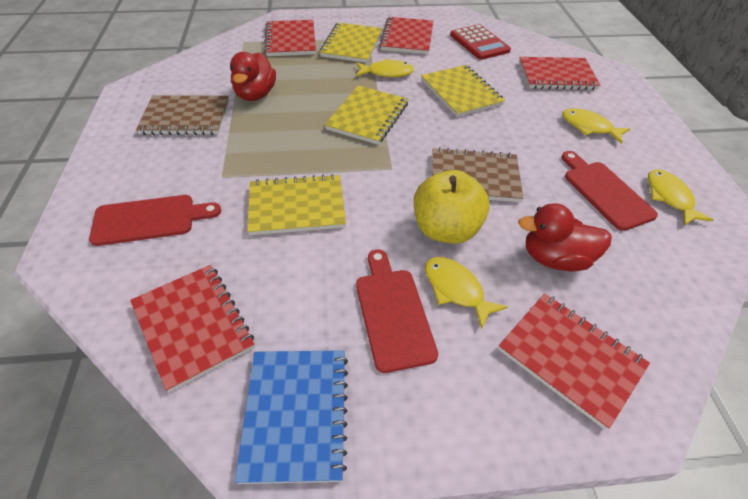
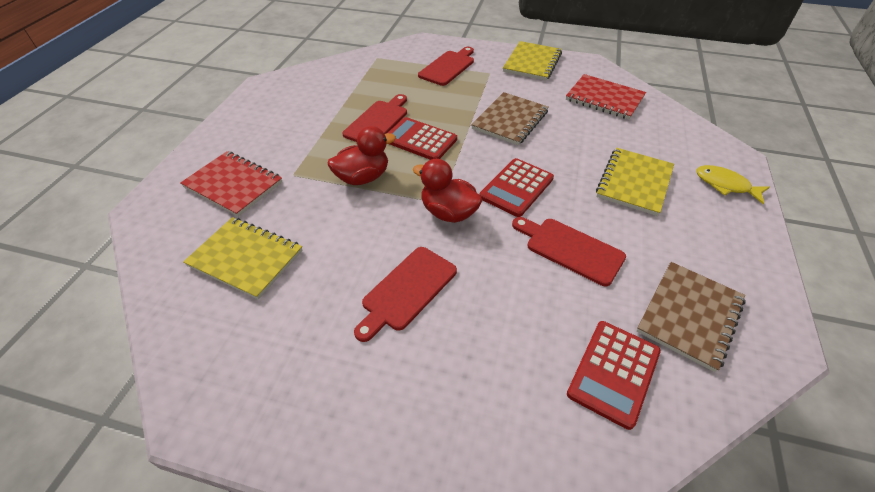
blue notebook: 1 -> 0
red calculator: 1 -> 3
red cutting board: 3 -> 4
red notebook: 5 -> 2
yellow apple: 1 -> 0
yellow fish: 4 -> 1
yellow notebook: 4 -> 3

